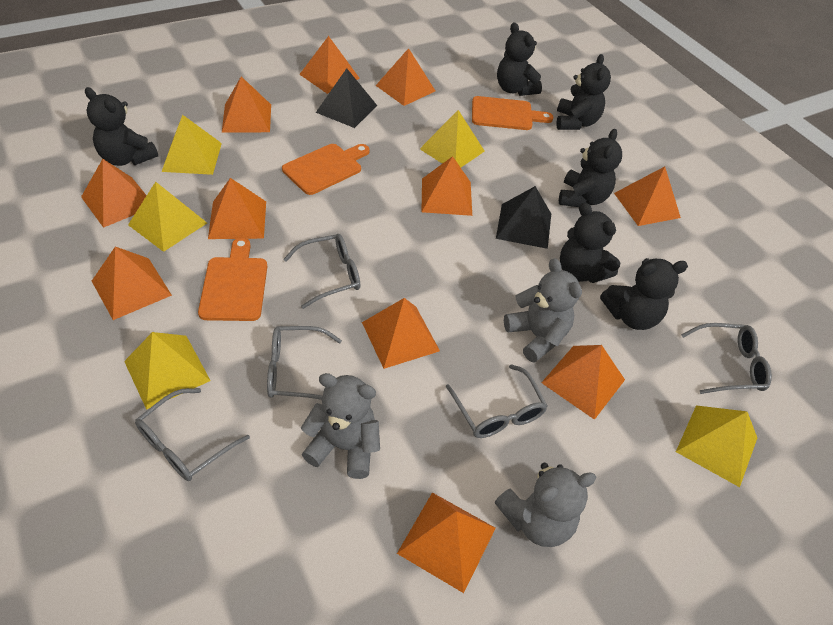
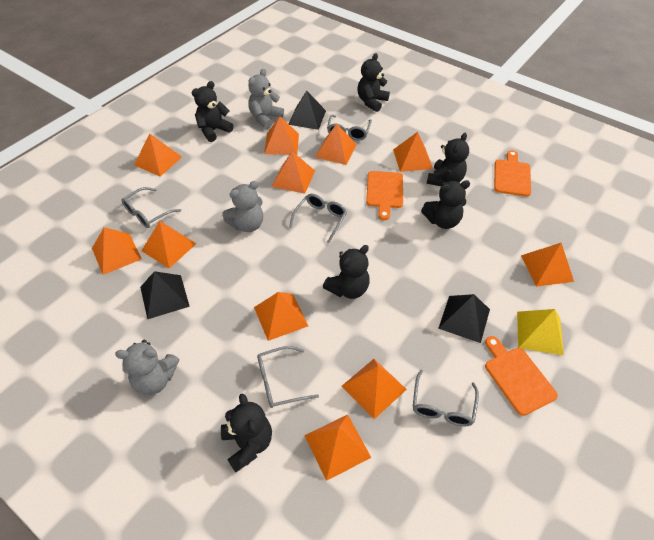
black pyramid: 2 -> 3
yellow pyramid: 5 -> 1

